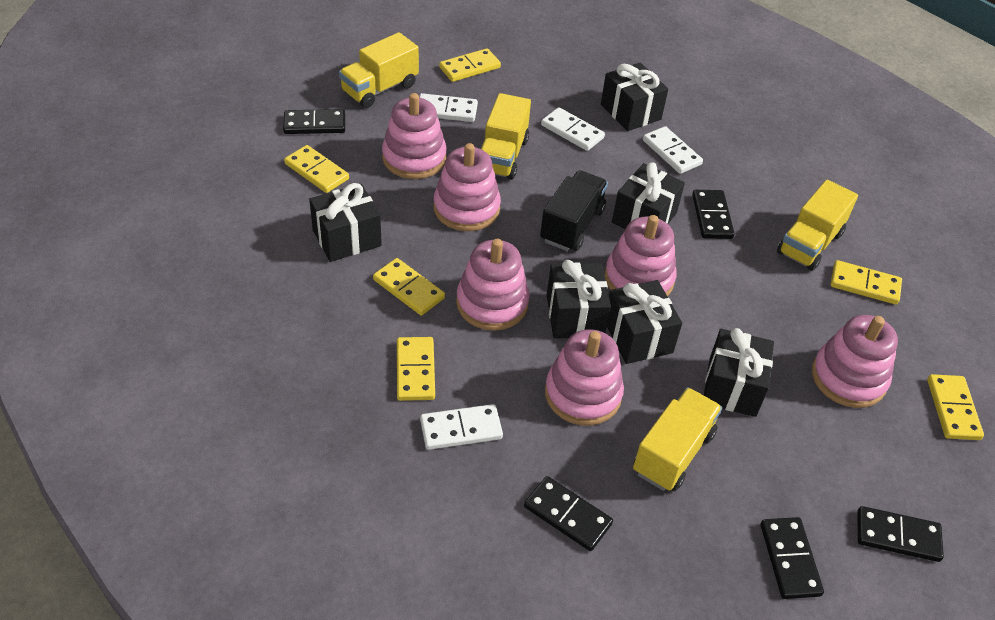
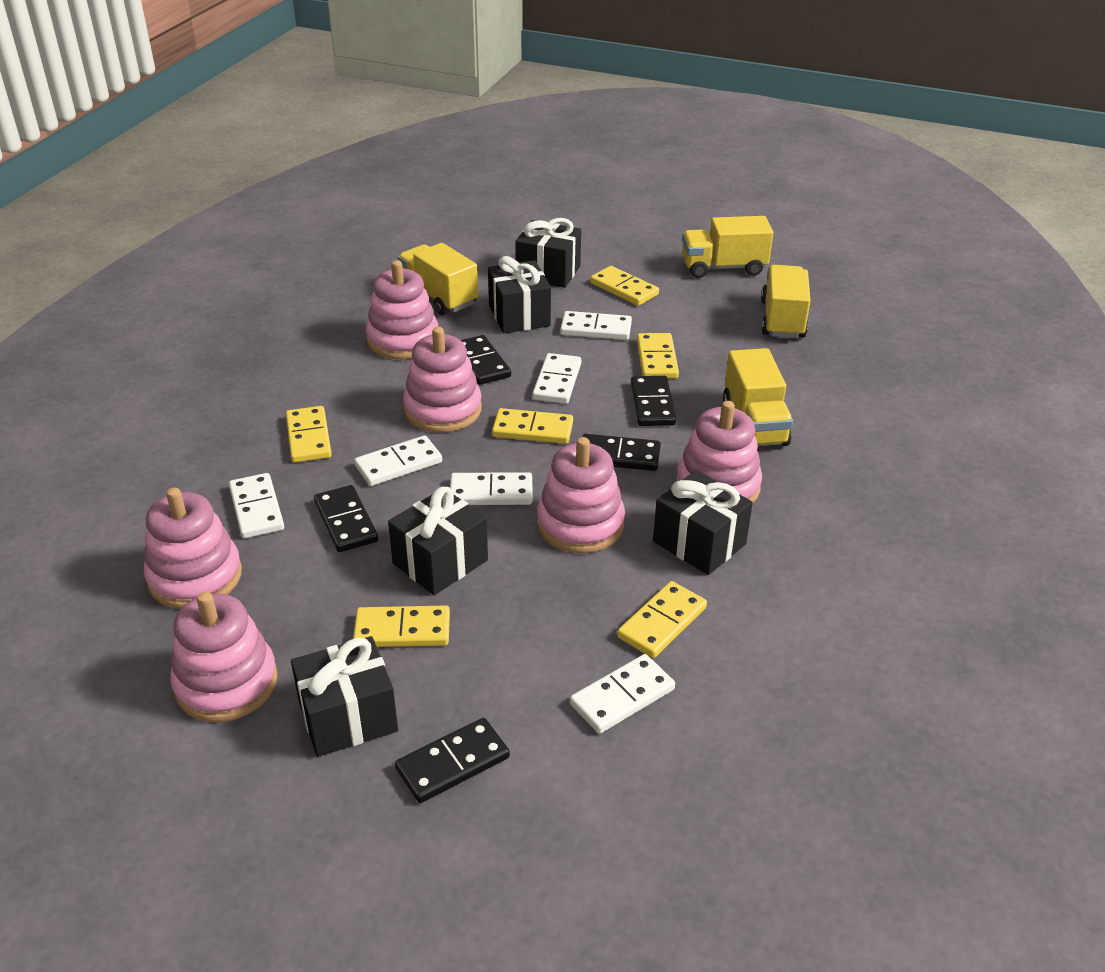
black gift: 6 -> 5
black truck: 1 -> 0
white domino: 4 -> 6

